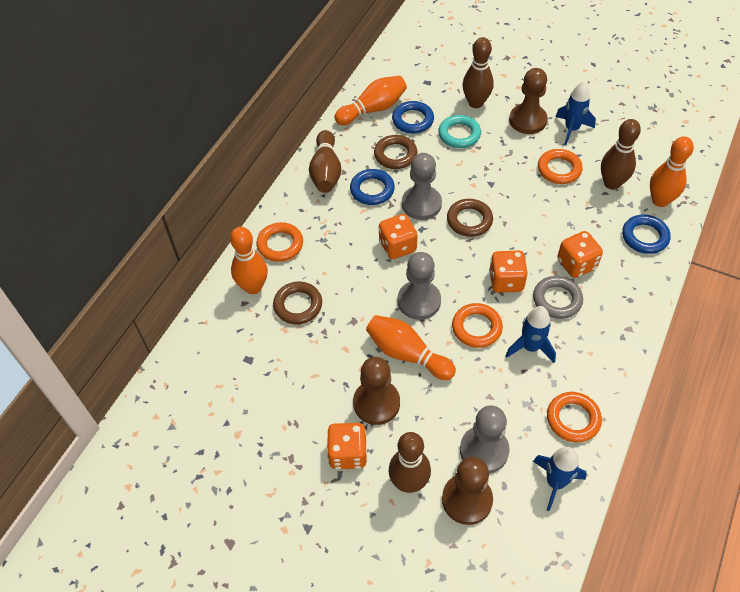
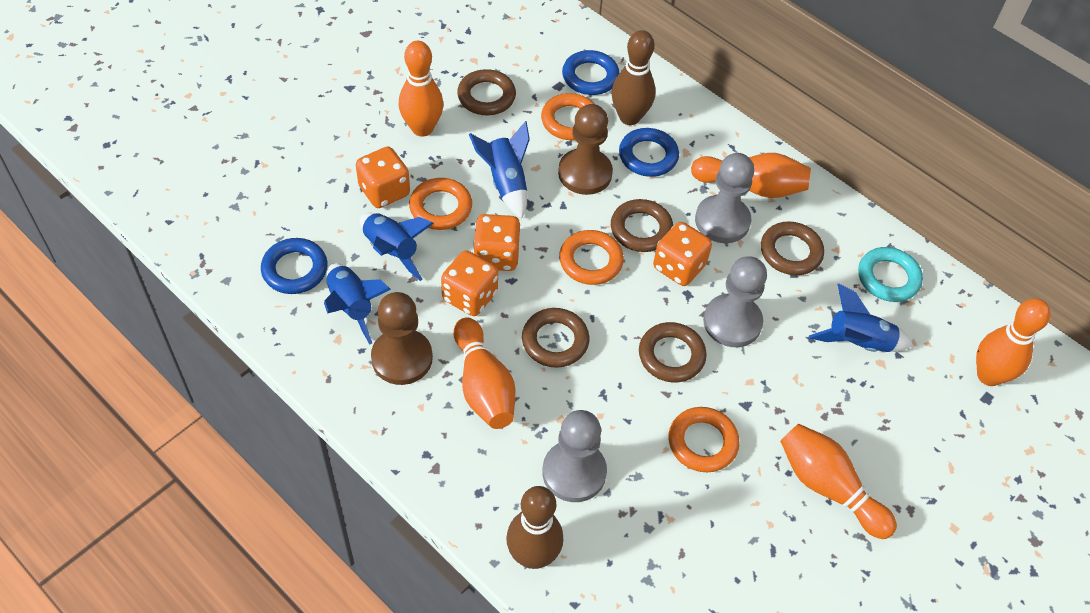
blue rocket: 3 -> 4
brown bowling pin: 4 -> 2
brown pawn: 3 -> 2
brown ring: 3 -> 5
grey ring: 1 -> 0
orange bowling pin: 4 -> 5

